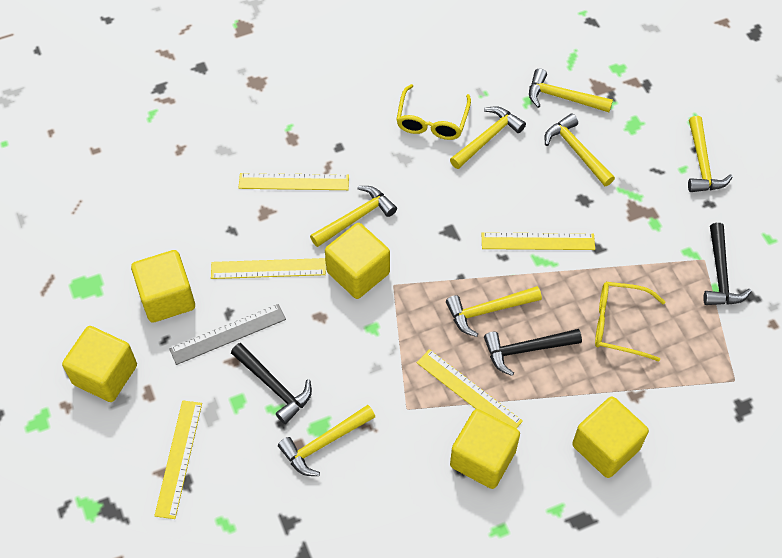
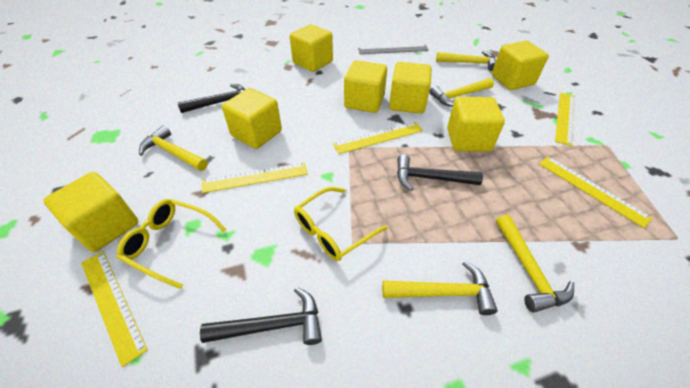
yellow cube: 5 -> 7
yellow hammer: 7 -> 5

